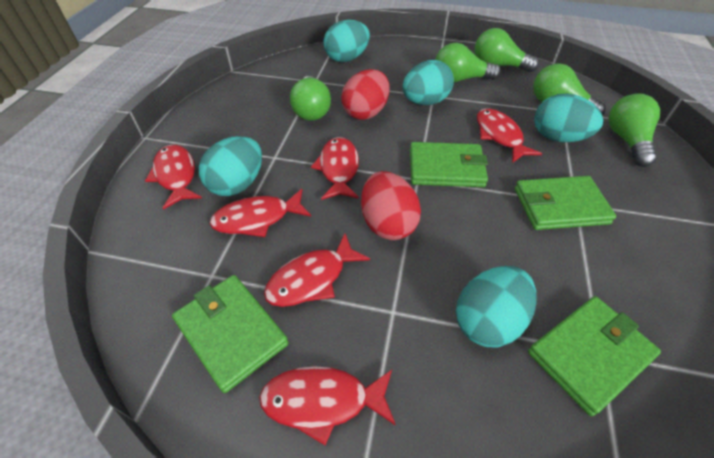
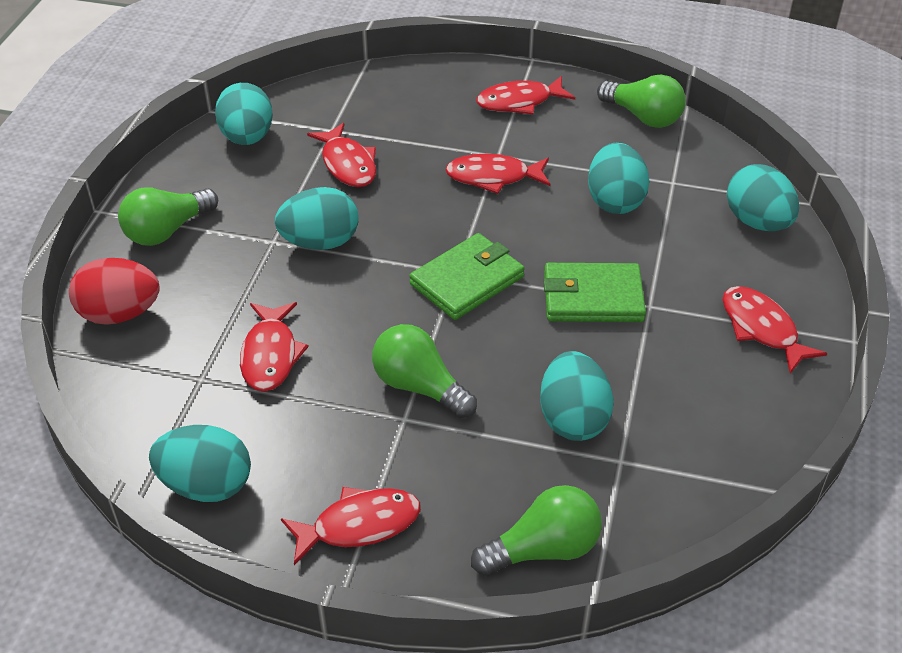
green light bulb: 5 -> 4
green wallet: 4 -> 2
red egg: 2 -> 1
turquoise egg: 5 -> 6

